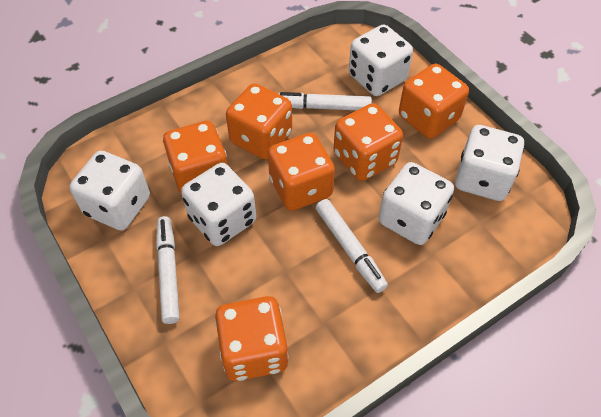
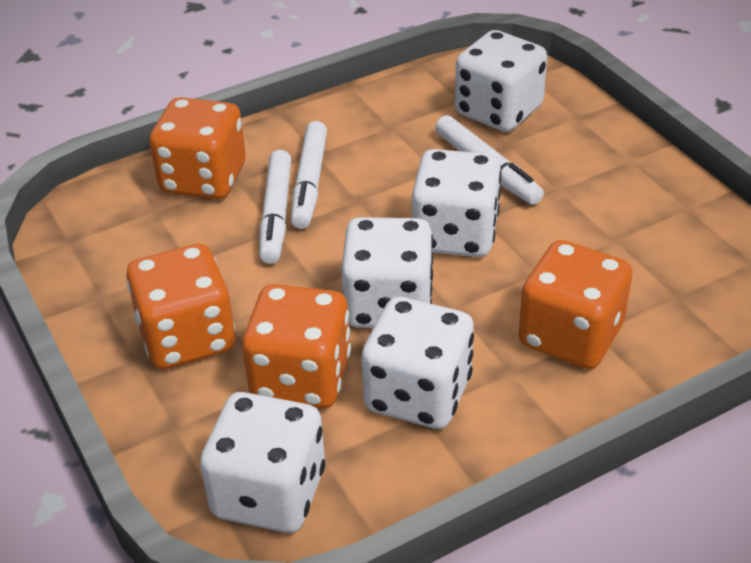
orange dice: 6 -> 4

